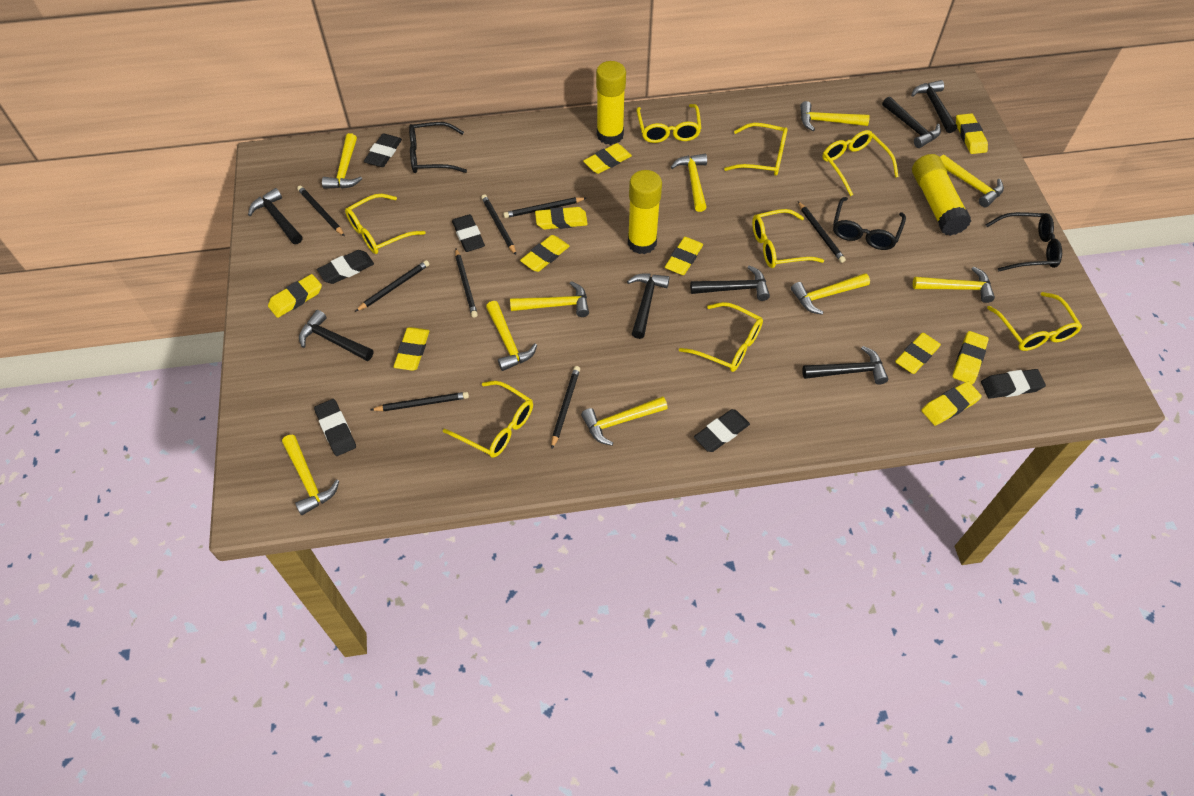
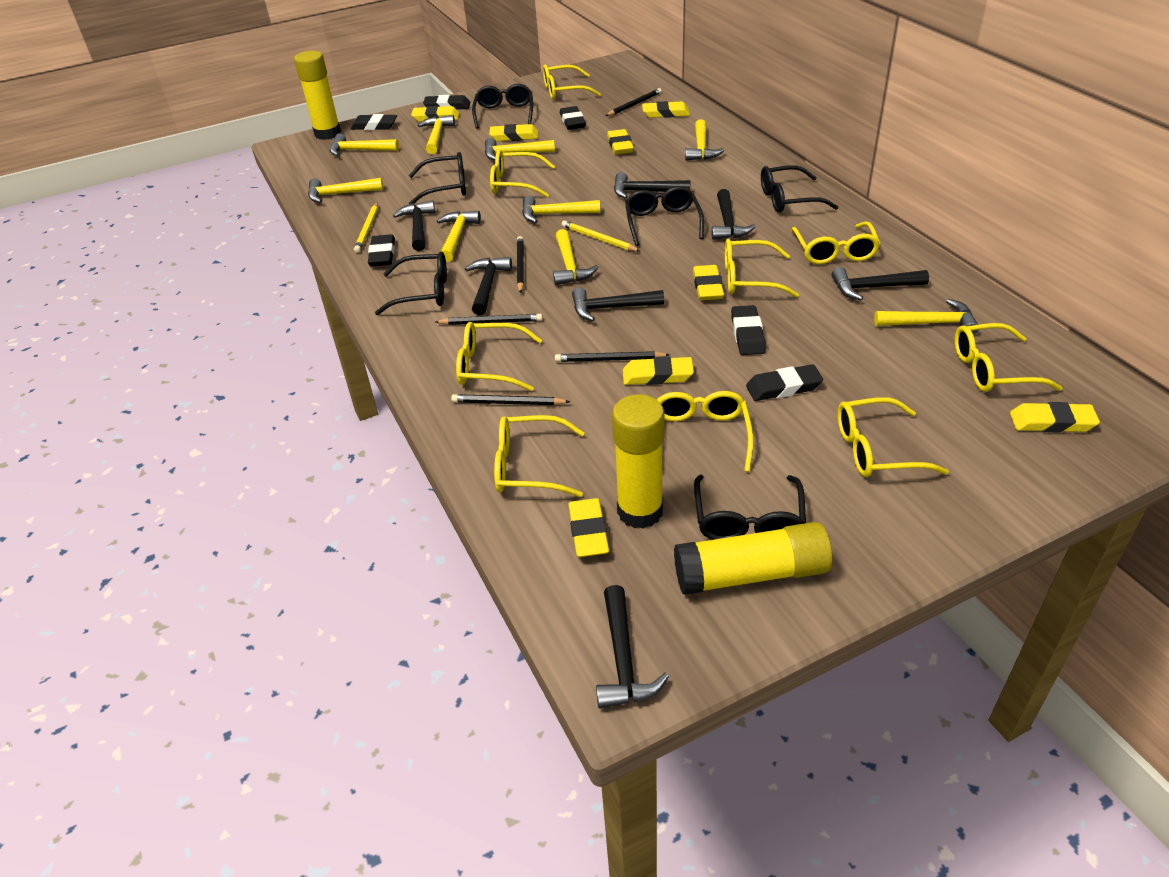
black glasses: 3 -> 6
black pencil: 8 -> 5
yellow eraser: 10 -> 8
yellow glasses: 8 -> 9
yellow hammer: 10 -> 9
yellow pencil: 0 -> 2

